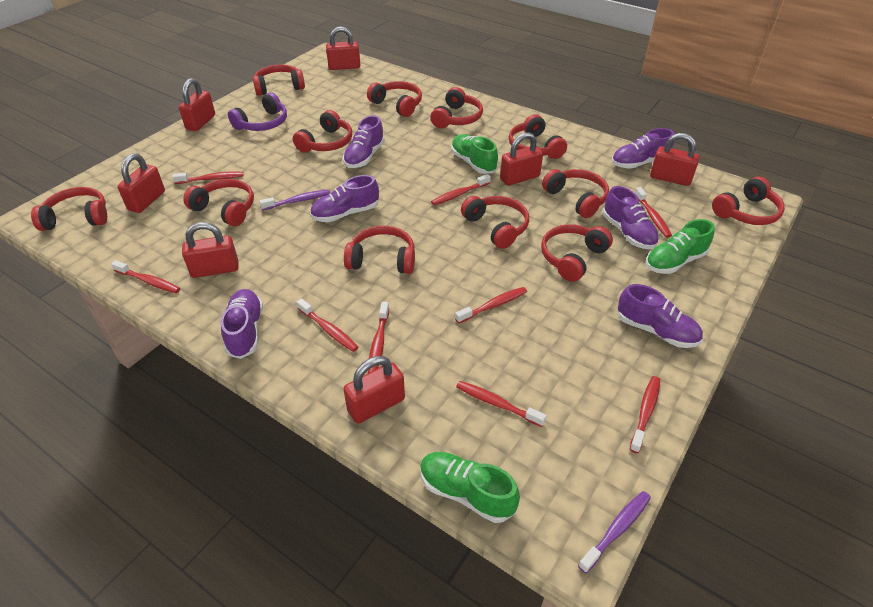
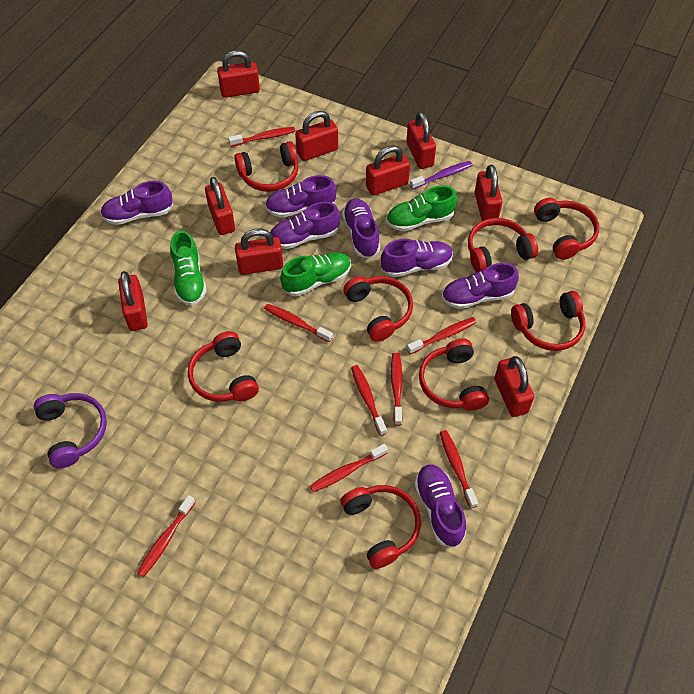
purple shoe: 6 -> 7
purple toothbrush: 2 -> 1
red headphones: 12 -> 8
red padlock: 7 -> 9
red toothbrush: 9 -> 8

